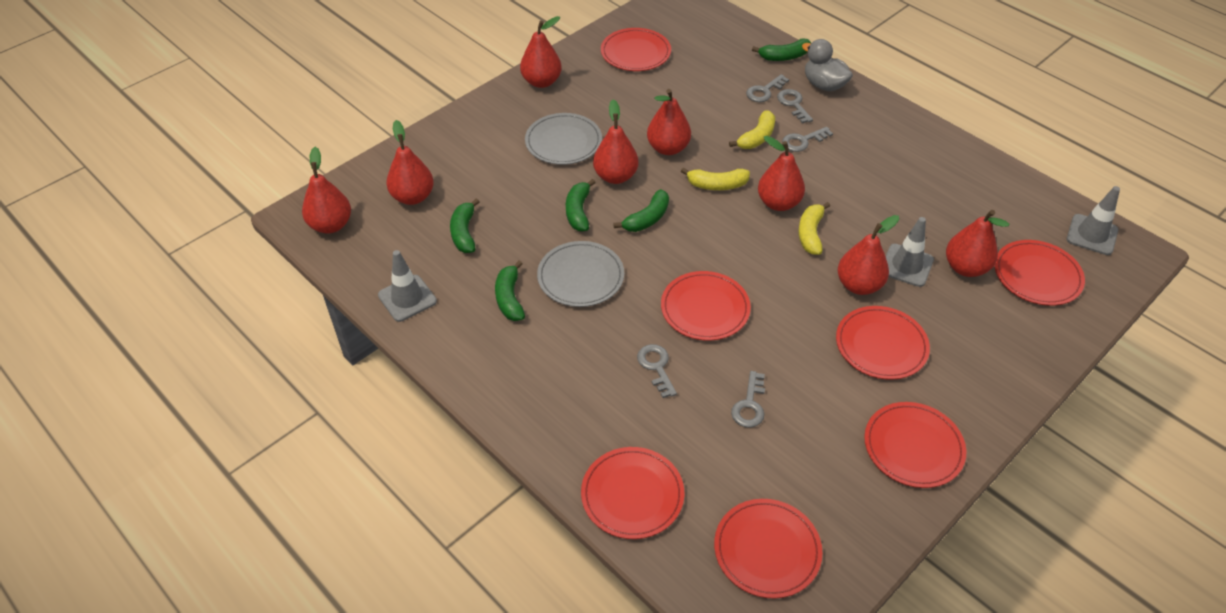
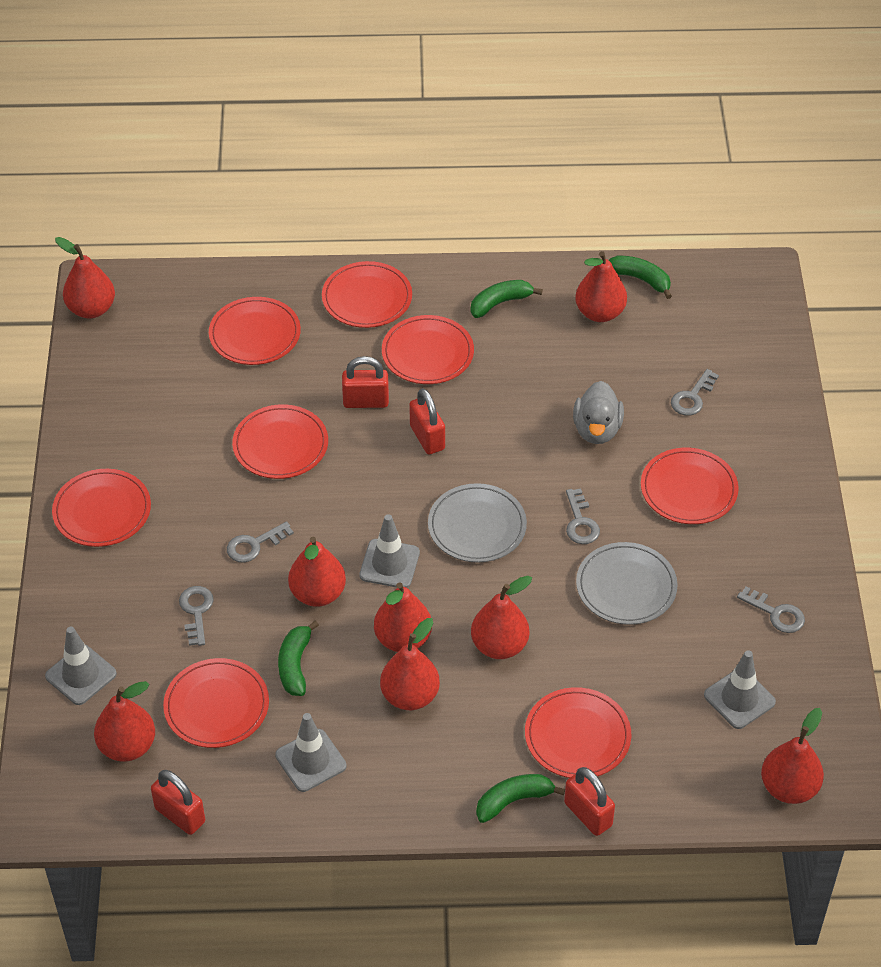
green banana: 5 -> 4
grey traffic cone: 3 -> 4
red padlock: 0 -> 4
red plate: 7 -> 8
yellow banana: 3 -> 0

